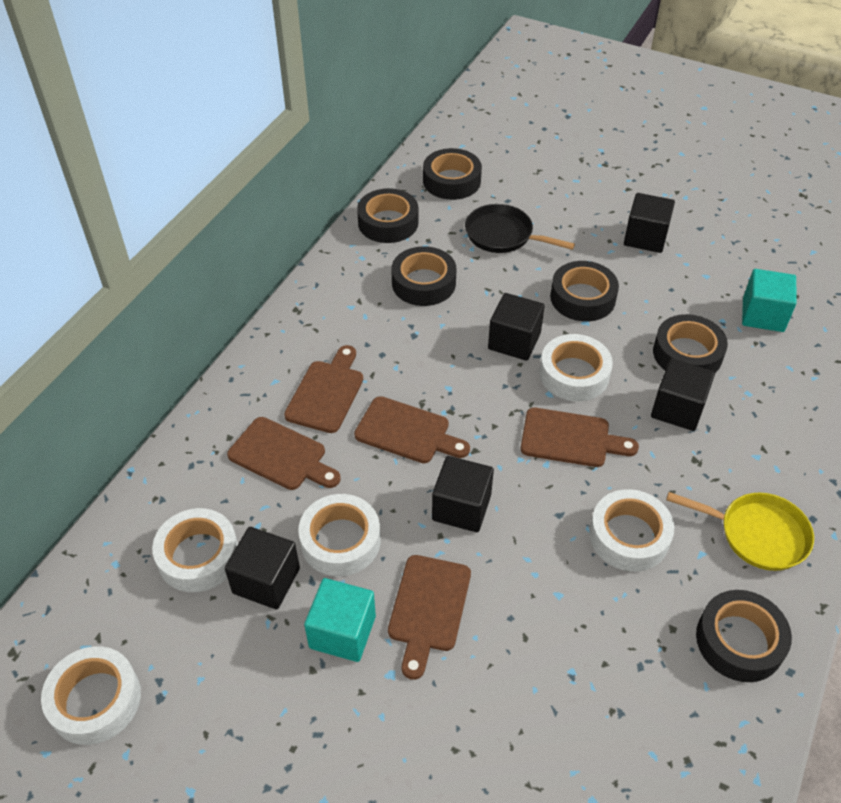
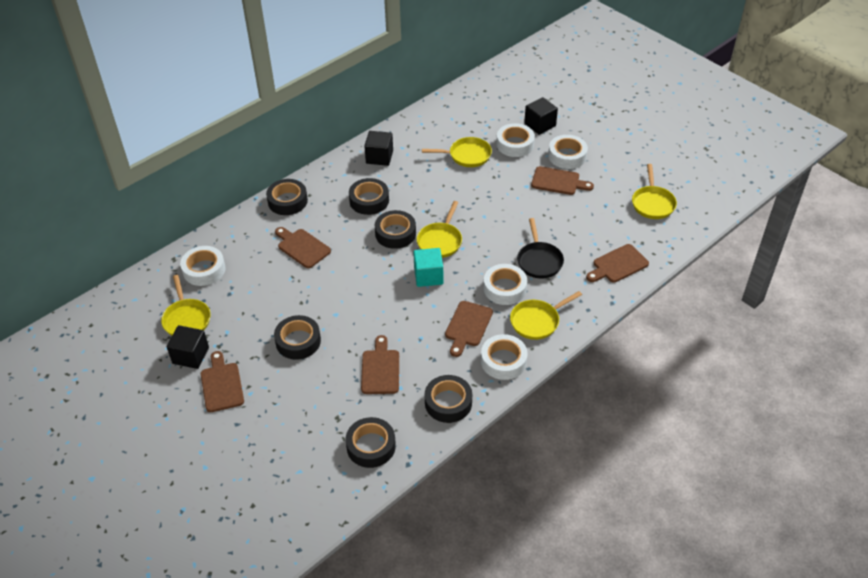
black cube: 5 -> 3
brown cutting board: 5 -> 6
turquoise cube: 2 -> 1
yellow pan: 1 -> 5

